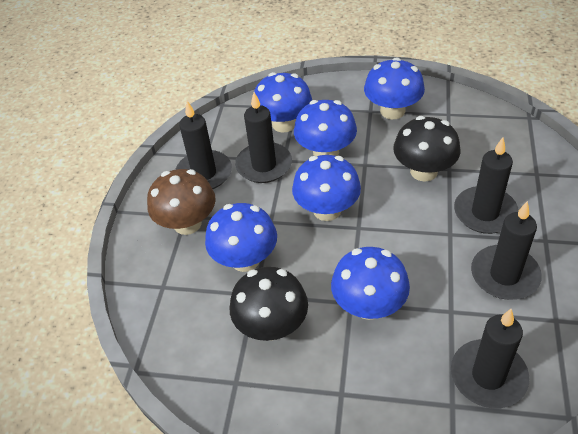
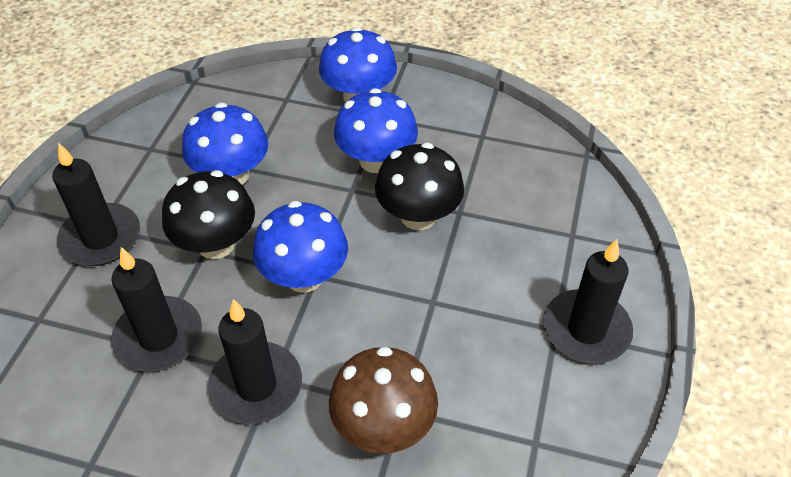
black candle: 5 -> 4
blue mushroom: 6 -> 4

